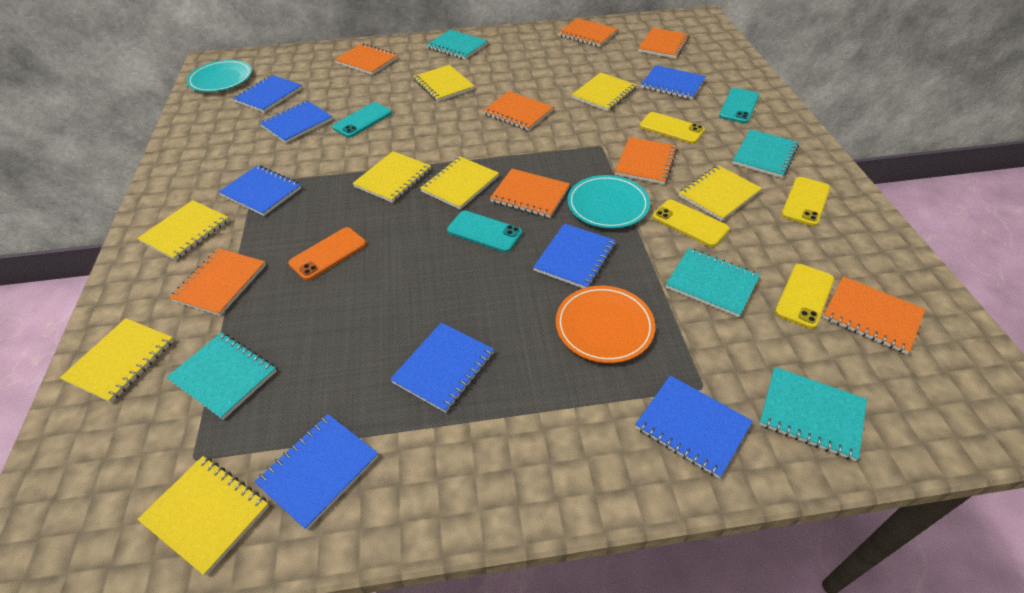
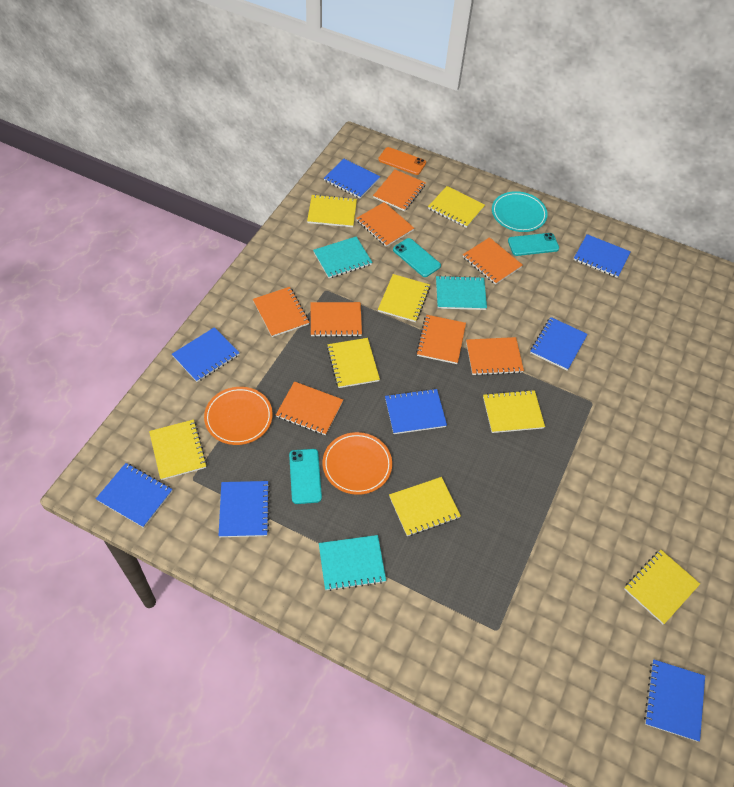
orange plate: 1 -> 2
turquoise notebook: 5 -> 3
turquoise plate: 2 -> 1
yellow phone: 4 -> 0

